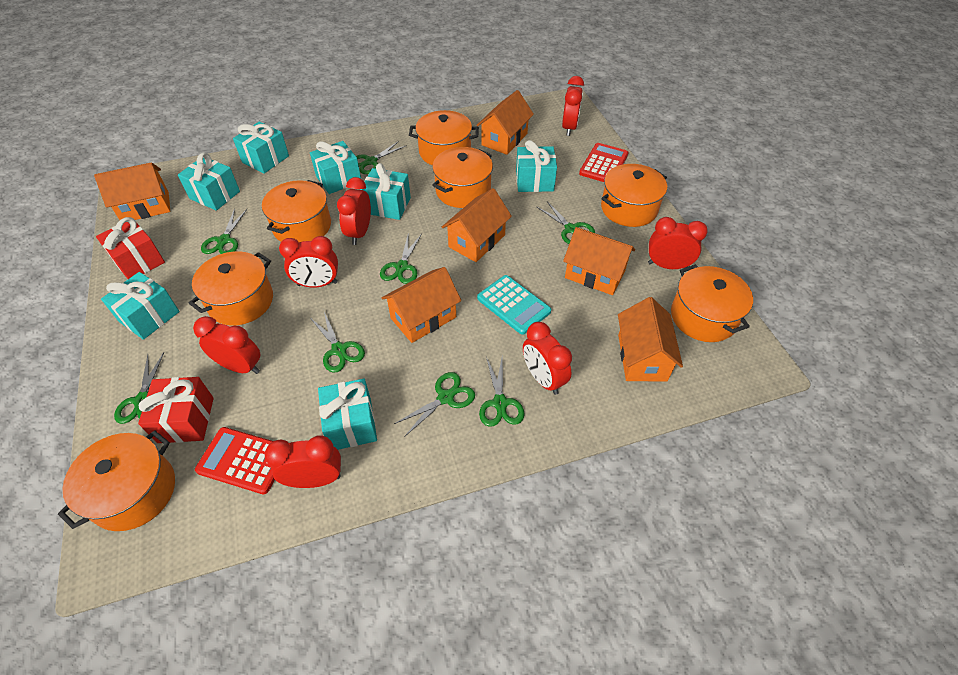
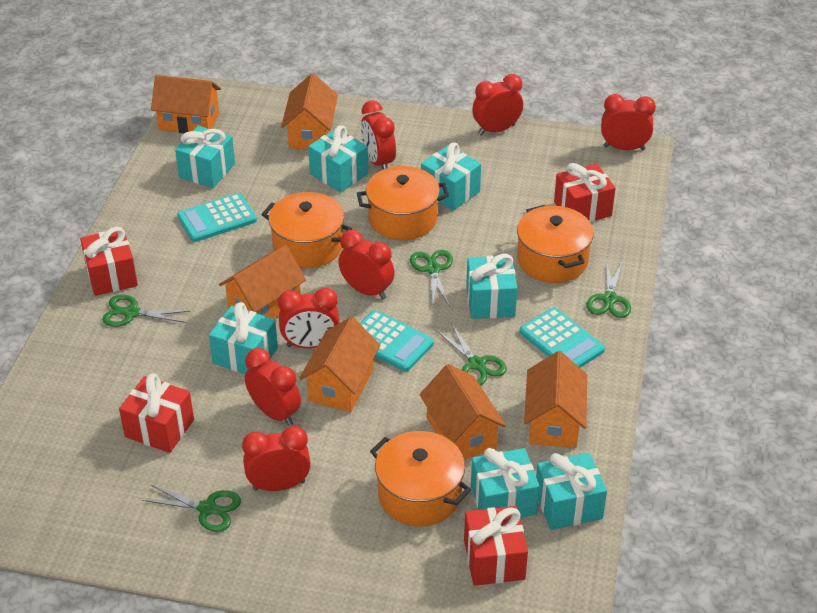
green scissors: 8 -> 5
orange pot: 7 -> 4
red calculator: 2 -> 0
red gift: 2 -> 4
turquoise calculator: 1 -> 3

